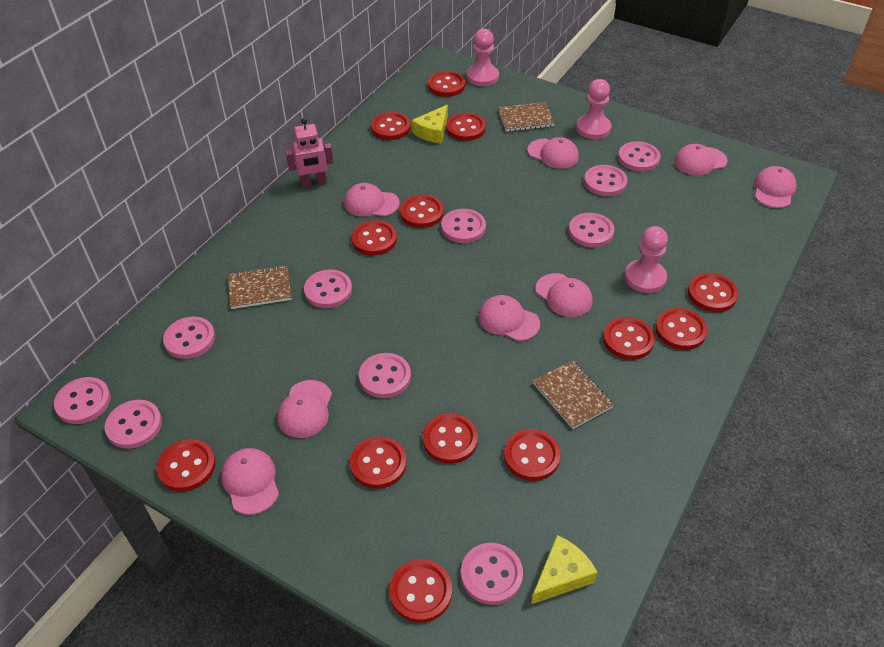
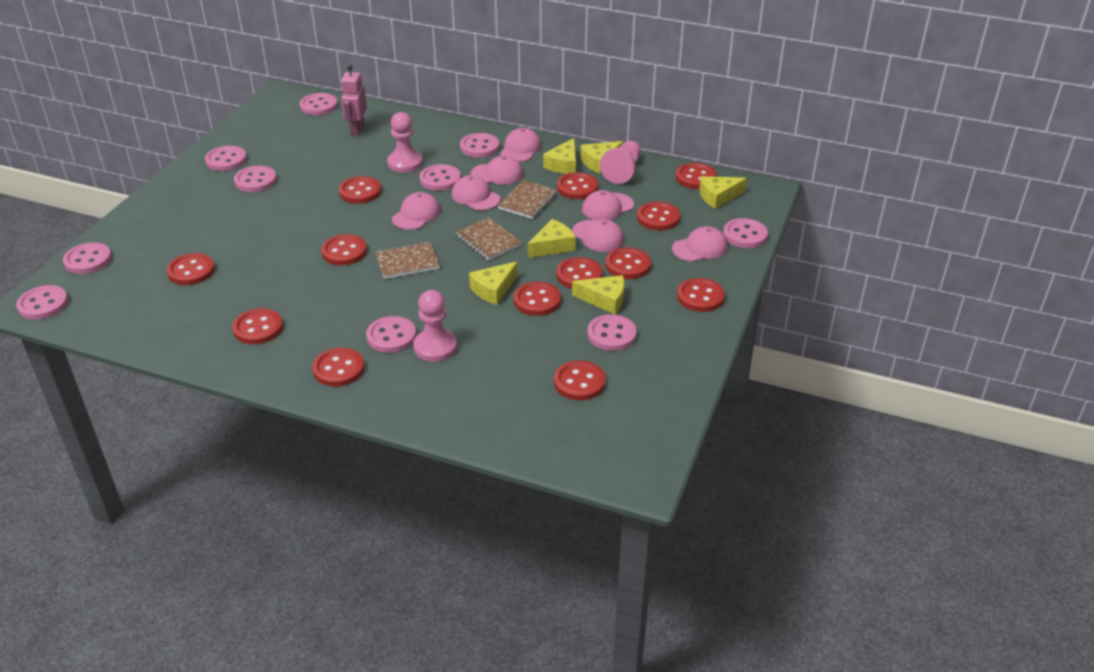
pink cap: 8 -> 7
yellow cheese: 2 -> 6

